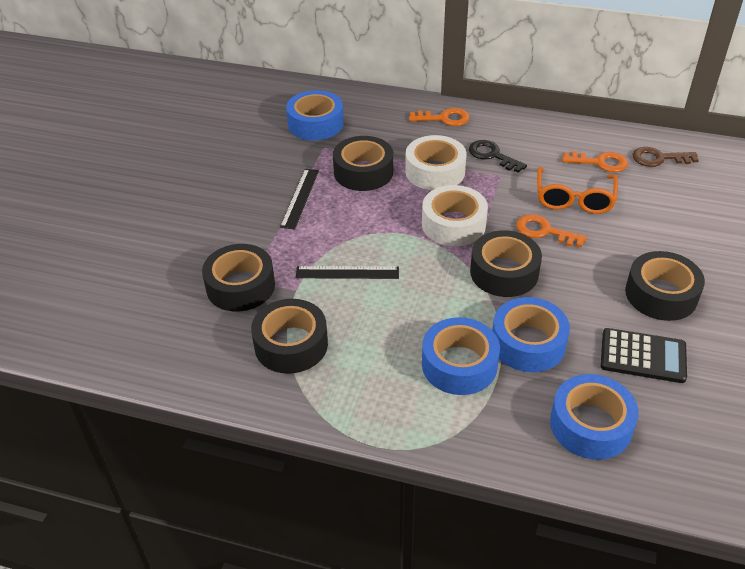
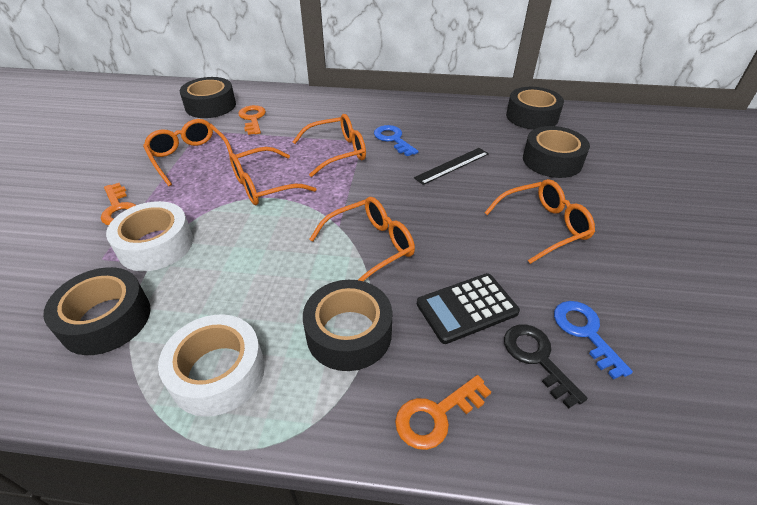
black ruler: 2 -> 1
blue key: 0 -> 2
blue tape: 4 -> 0
brown key: 1 -> 0
orange glasses: 1 -> 5

